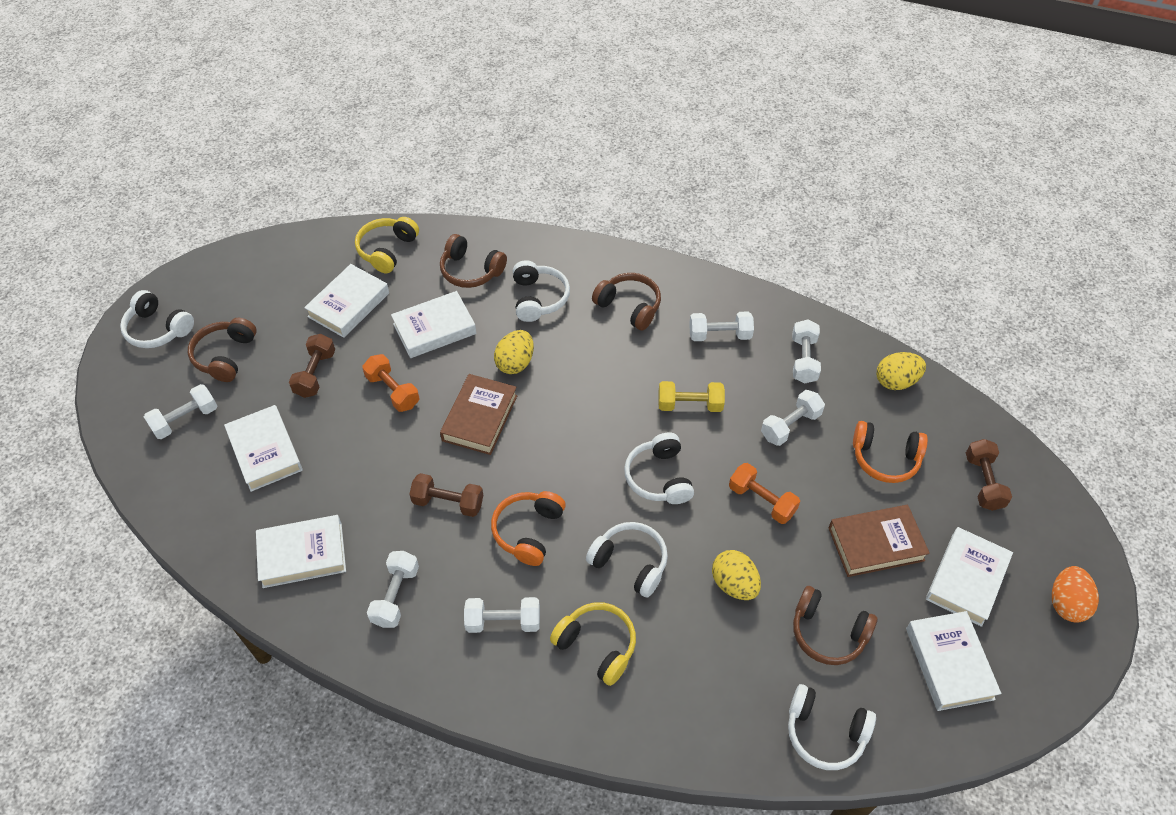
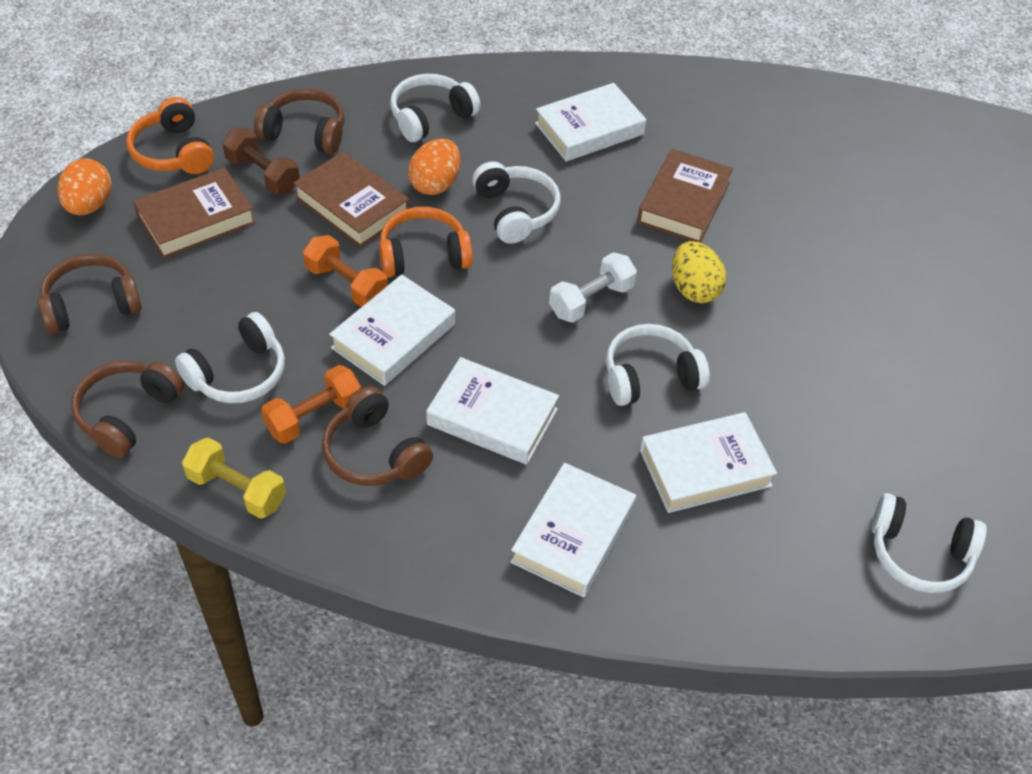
brown book: 2 -> 3
brown dumbbell: 3 -> 1
orange egg: 1 -> 2
white book: 6 -> 5
white dumbbell: 6 -> 1
yellow egg: 3 -> 1
yellow headphones: 2 -> 0

